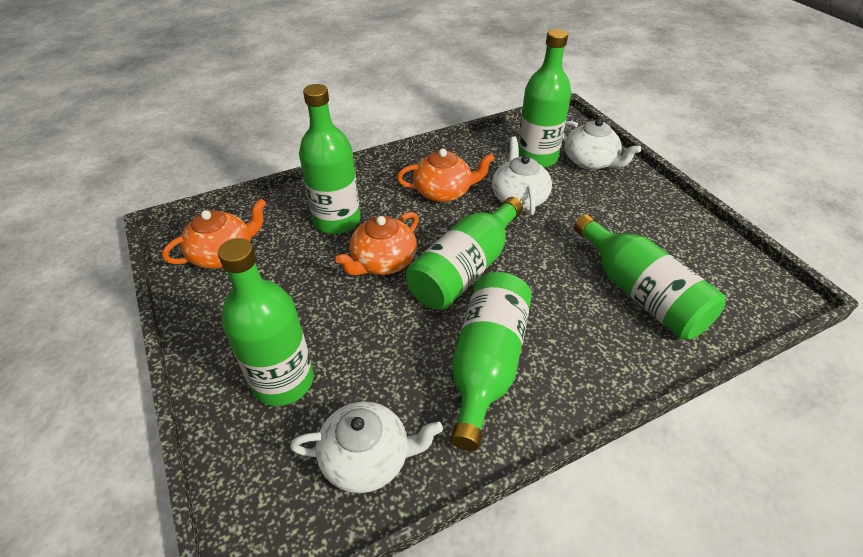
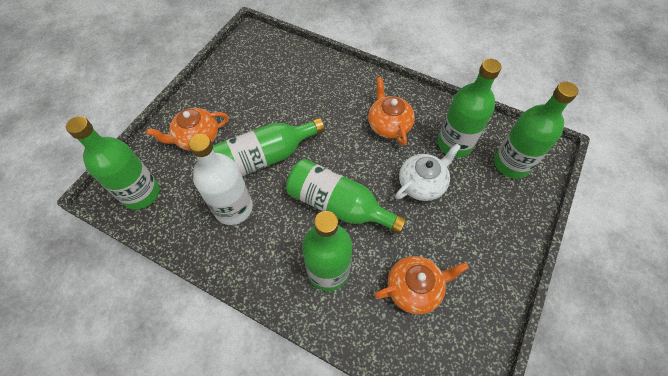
white bottle: 0 -> 1
white teapot: 3 -> 1

